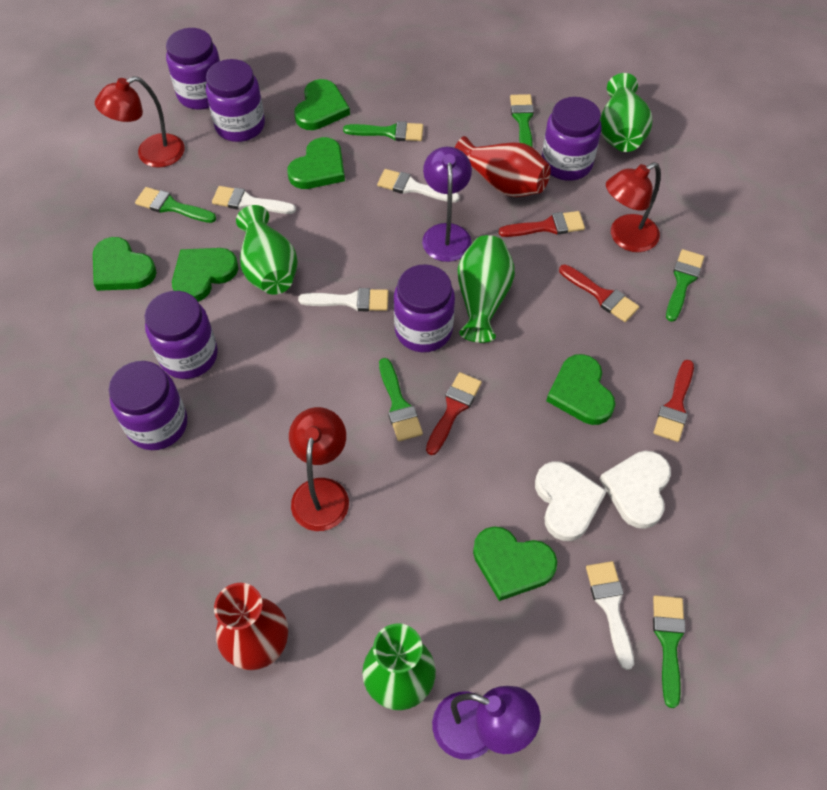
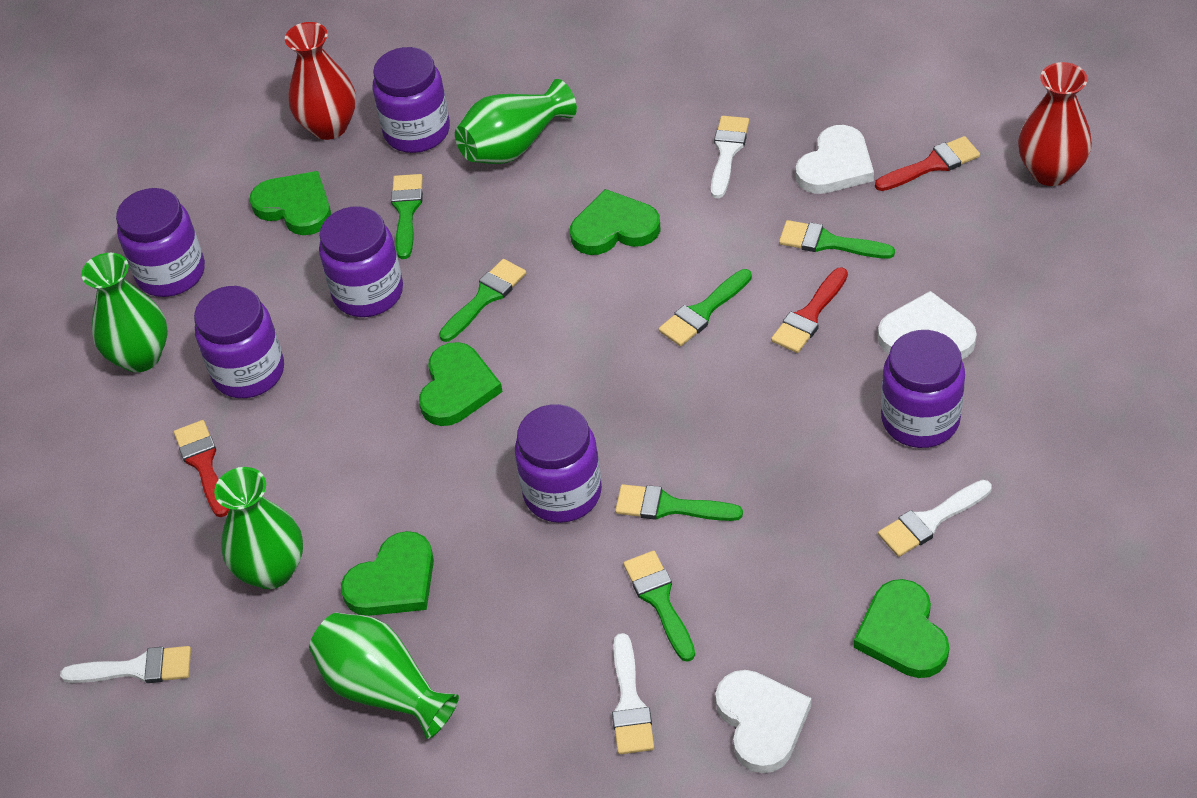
green heart: 6 -> 5
purple lamp: 2 -> 0
red brush: 4 -> 3
red lamp: 3 -> 0
white heart: 2 -> 3

